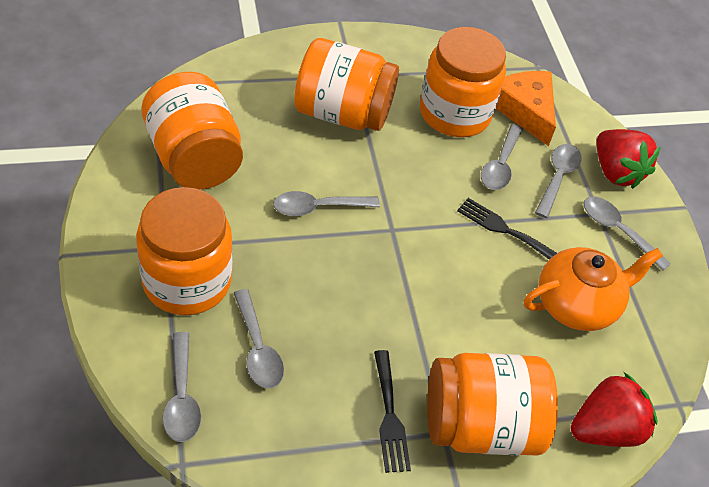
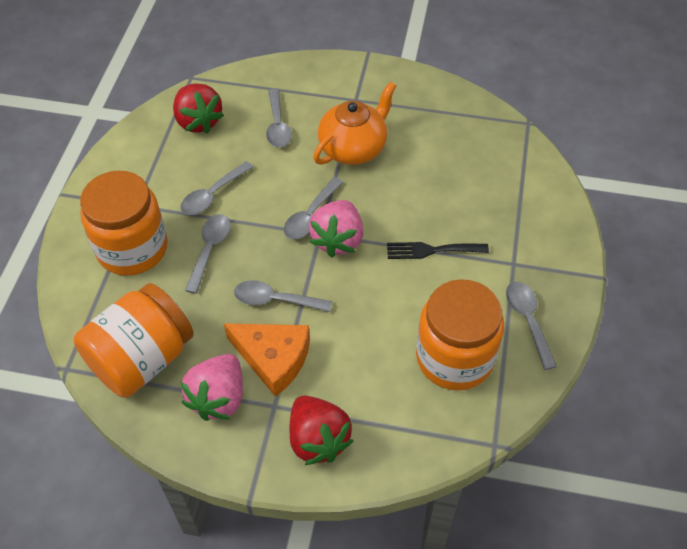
black fork: 2 -> 1
orange jar: 5 -> 3
pink strawberry: 0 -> 2

